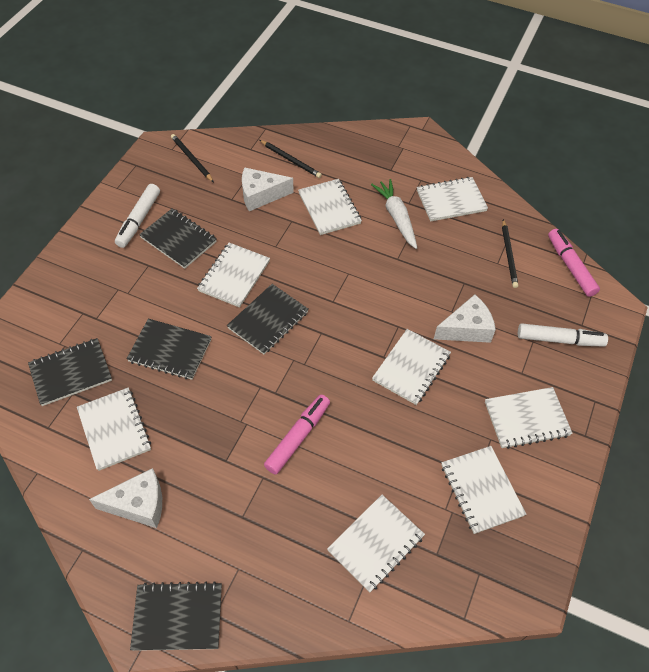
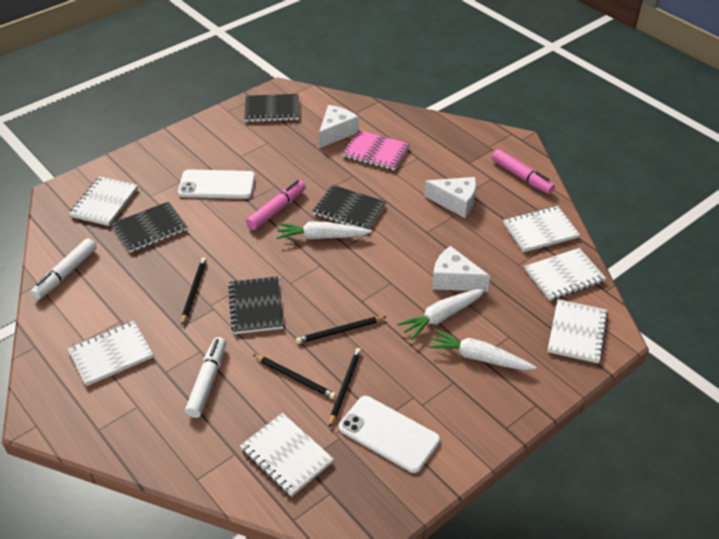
black notebook: 5 -> 4
black pencil: 3 -> 4
pink notebook: 0 -> 1
white carrot: 1 -> 3
white notebook: 8 -> 6
white phone: 0 -> 2

